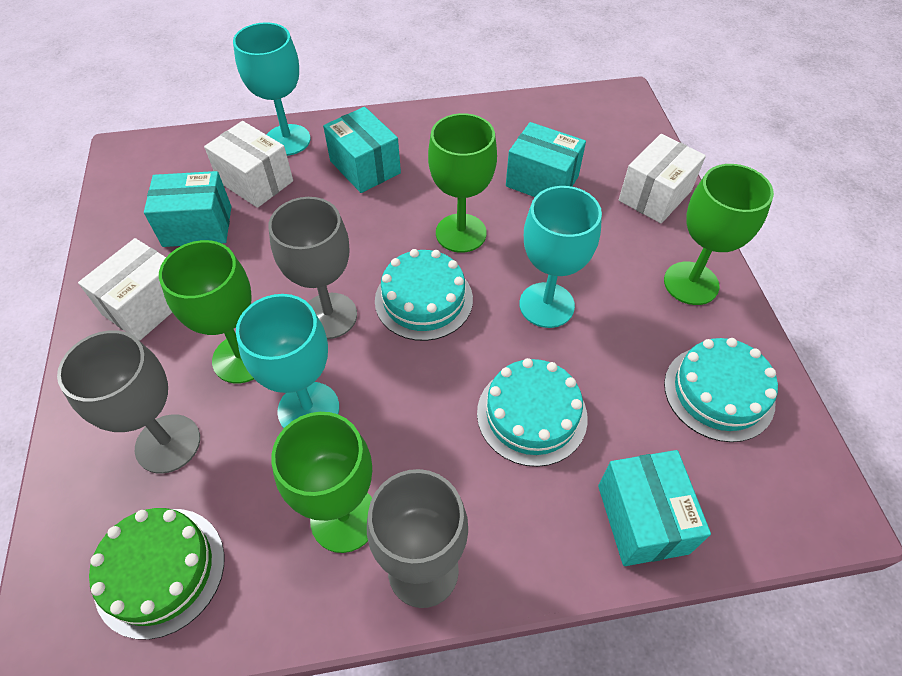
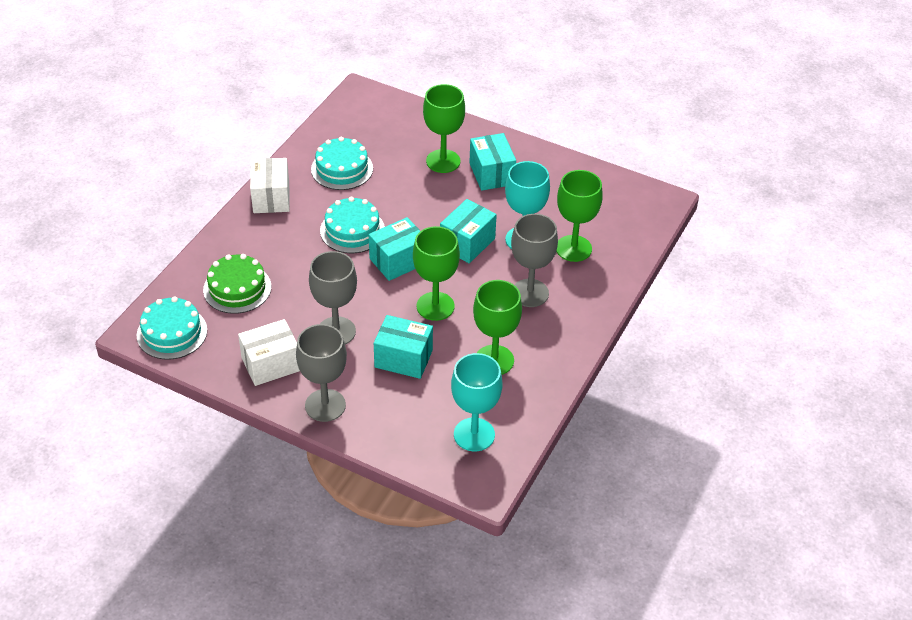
turquoise goblet: 3 -> 2
white box: 3 -> 2

